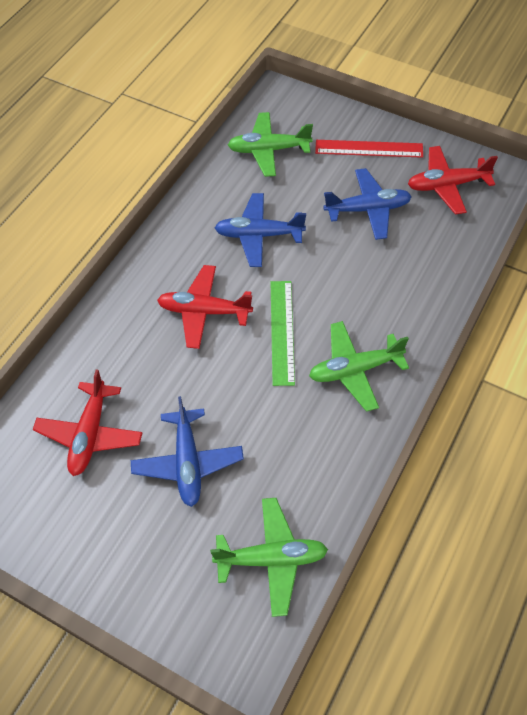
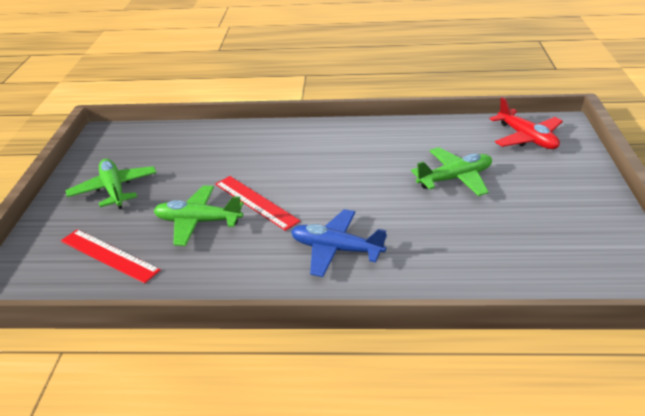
blue plane: 3 -> 1
green ruler: 1 -> 0
red plane: 3 -> 1
red ruler: 1 -> 2

